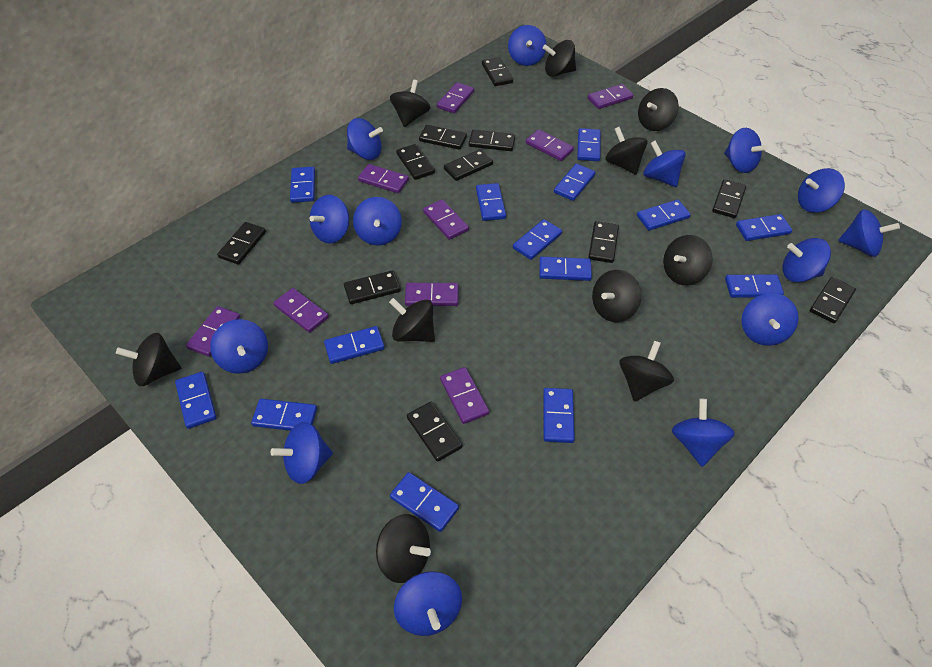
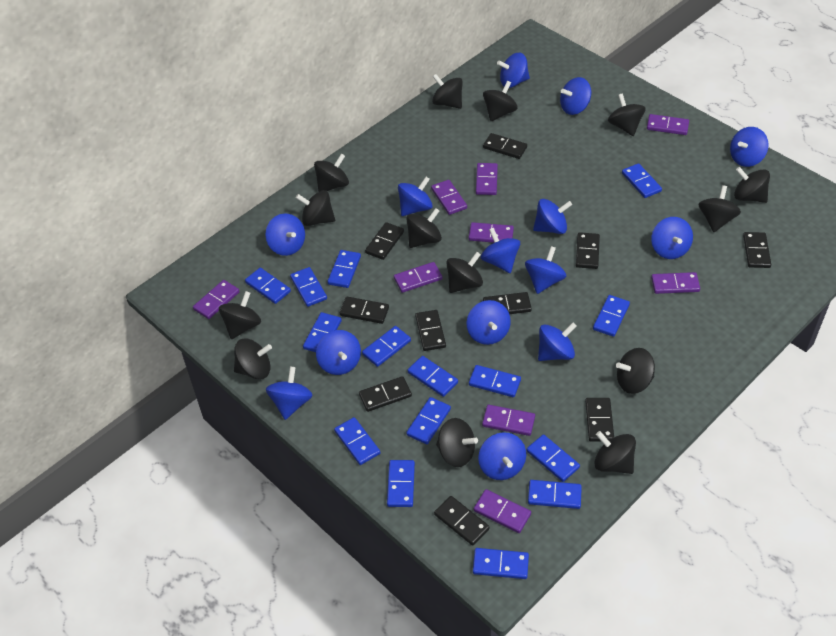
black domino: 11 -> 10
black spinning top: 10 -> 14
blue domino: 14 -> 15

